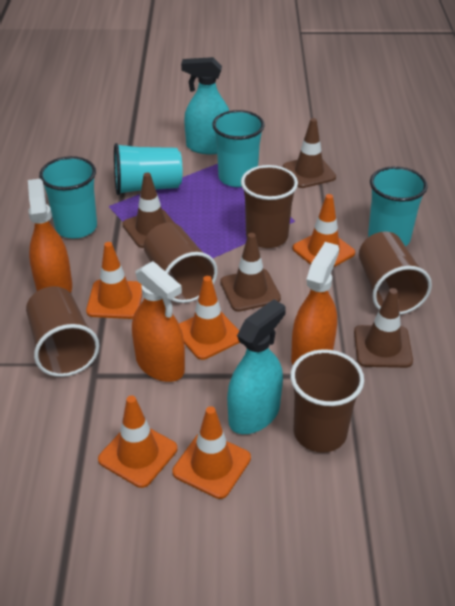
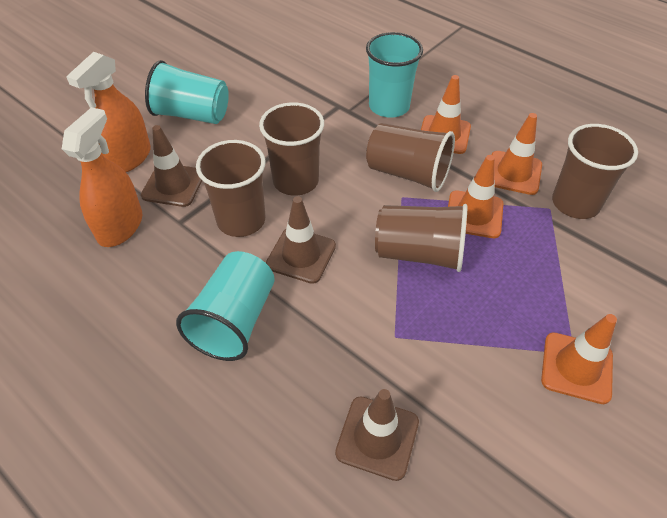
brown traffic cone: 4 -> 3
orange spray bottle: 3 -> 2
orange traffic cone: 5 -> 4
turquoise cup: 4 -> 3
turquoise spray bottle: 2 -> 0

